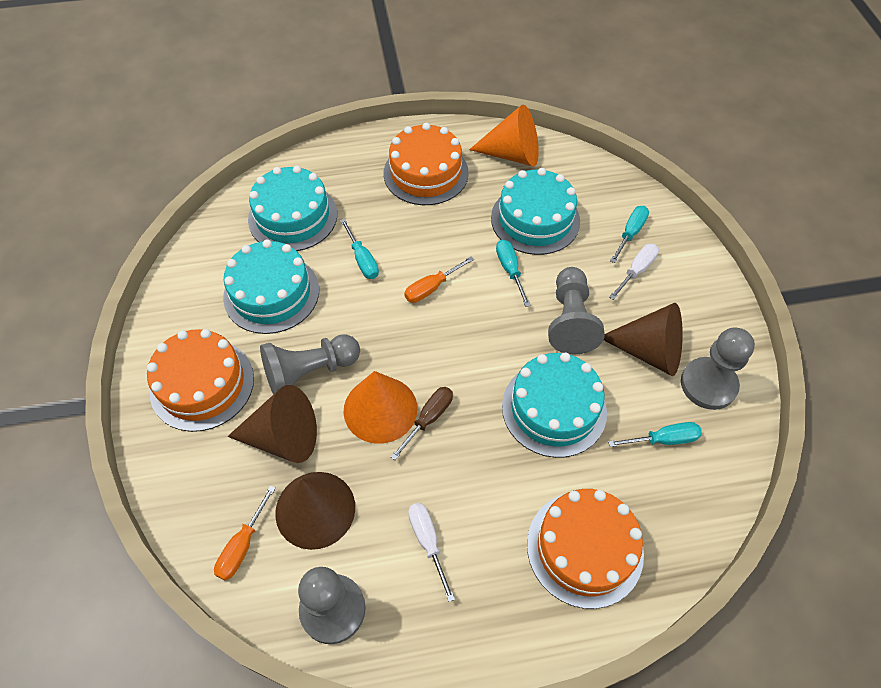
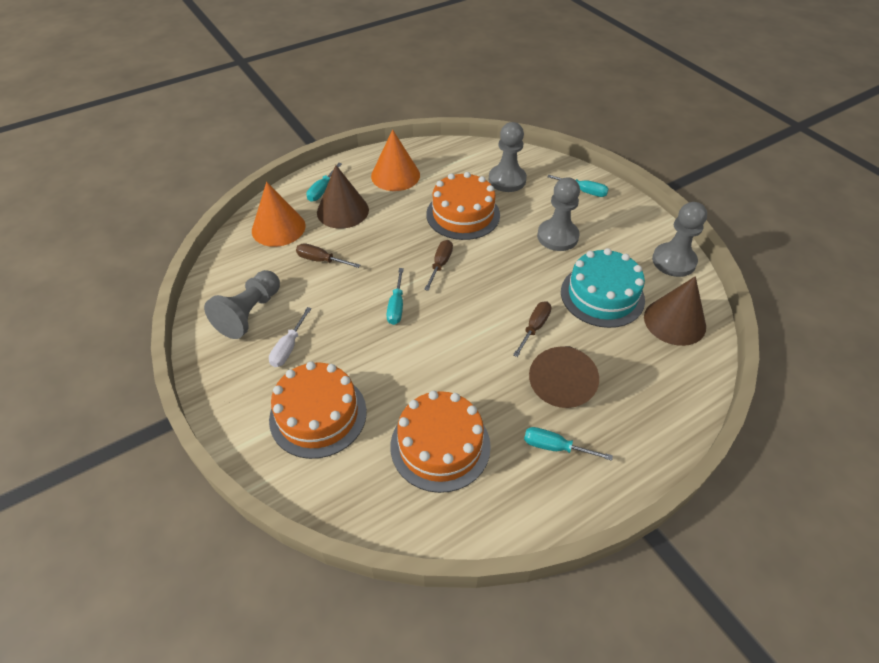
brown screwdriver: 1 -> 3
orange screwdriver: 2 -> 0
turquoise cake: 4 -> 1
white screwdriver: 2 -> 1

